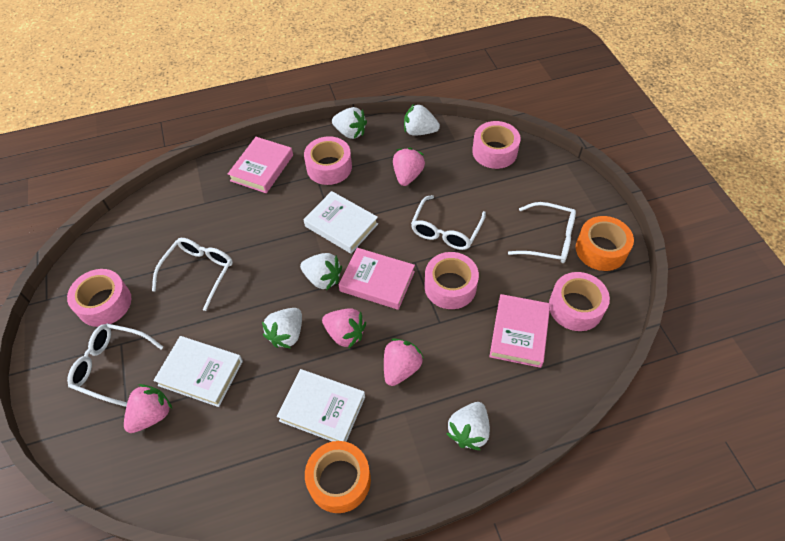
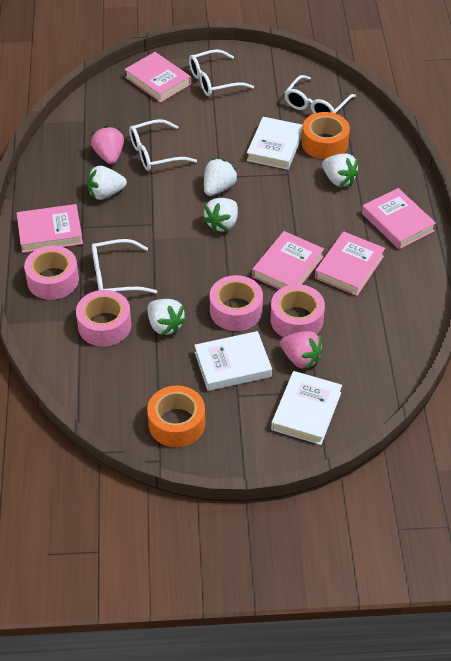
pink book: 3 -> 5
pink strawberry: 4 -> 2
pink tape: 5 -> 4

